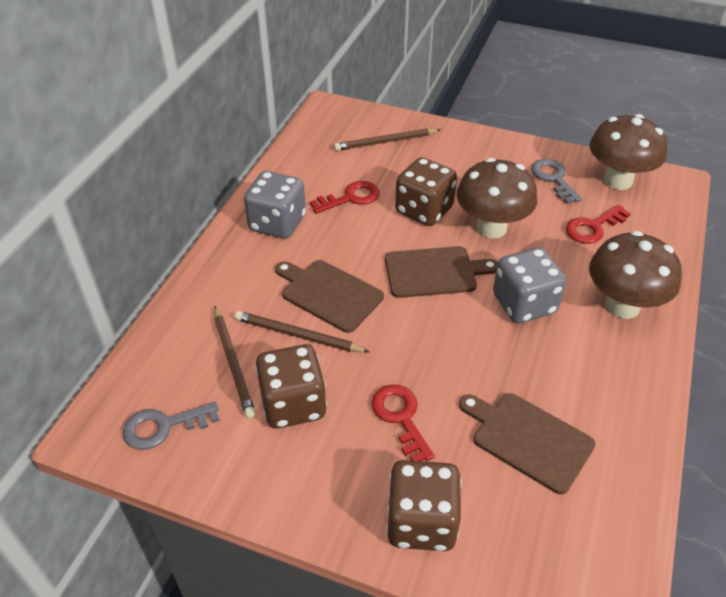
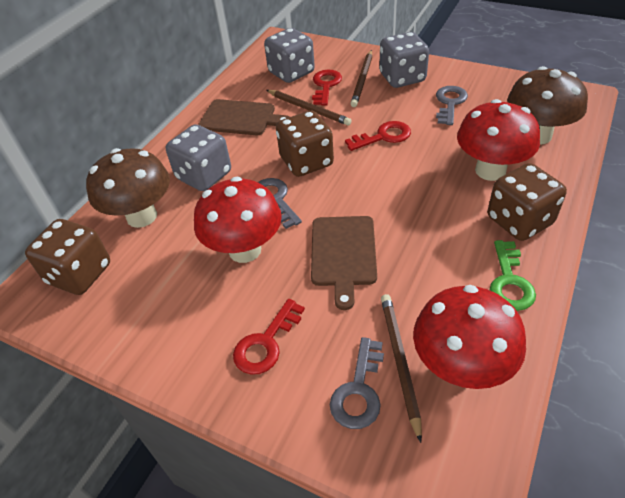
brown cutting board: 3 -> 2
brown mushroom: 3 -> 2
green key: 0 -> 1
grey dice: 2 -> 3
grey key: 2 -> 3
red mushroom: 0 -> 3

